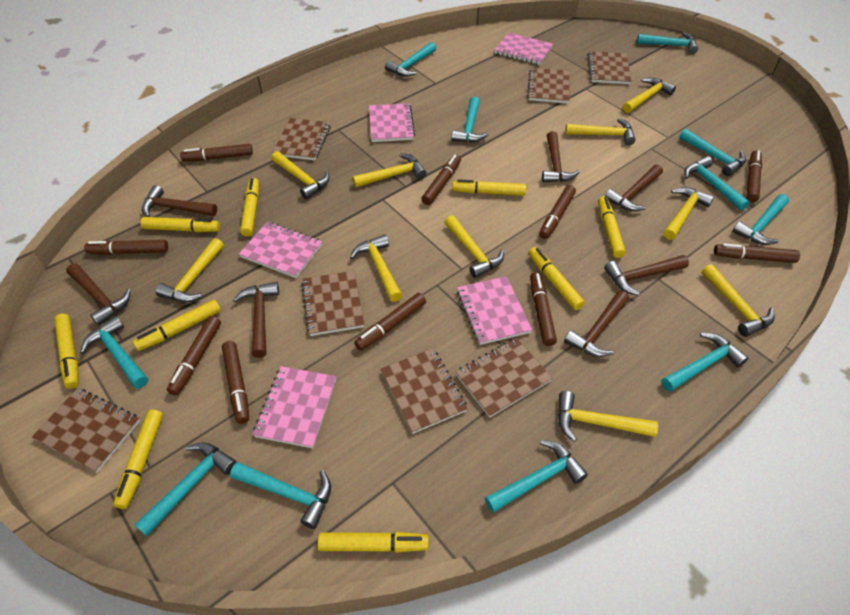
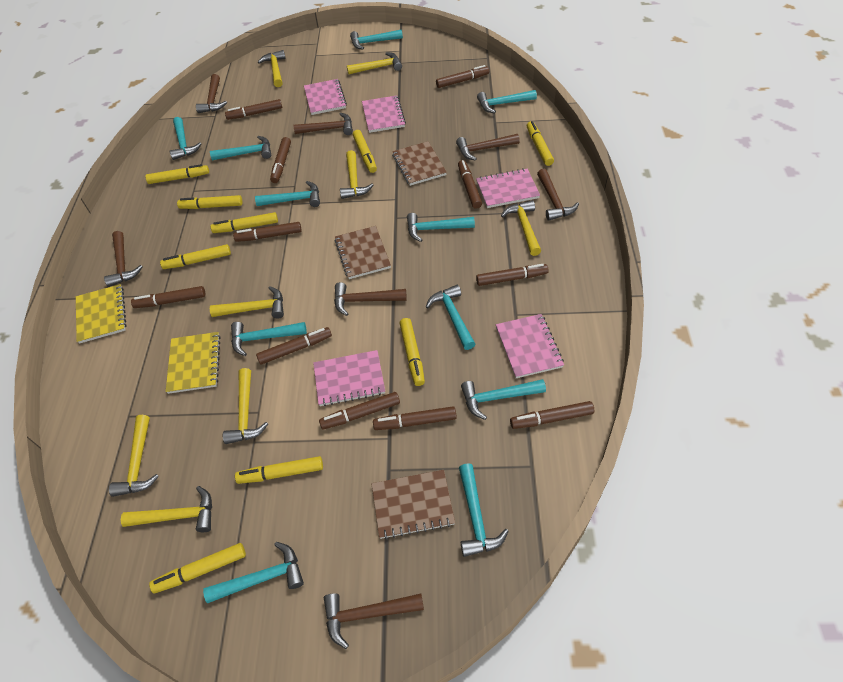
brown marker: 10 -> 11
brown notebook: 7 -> 3
yellow hammer: 10 -> 8
yellow notebook: 0 -> 2

